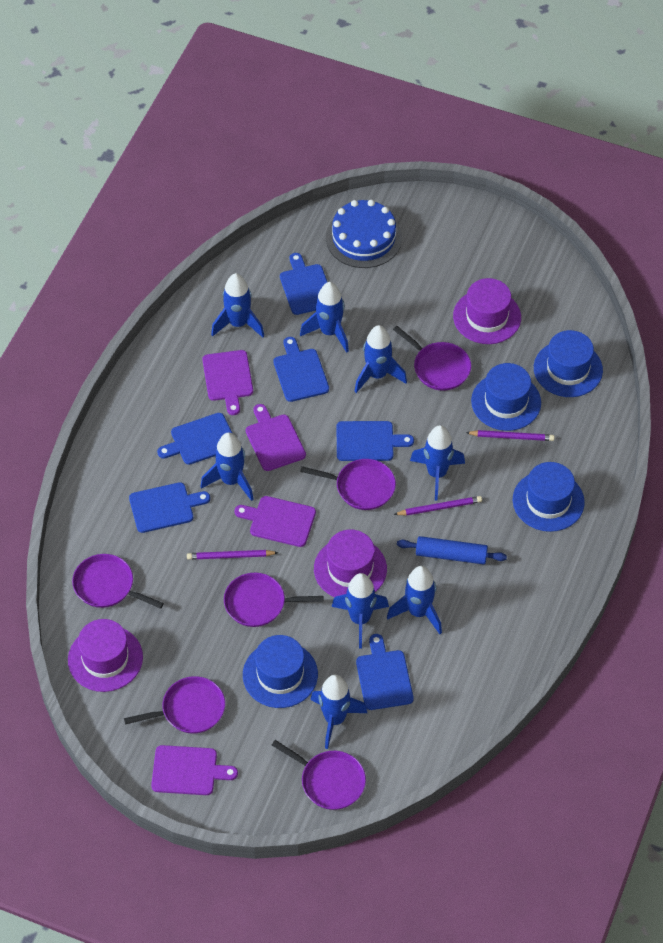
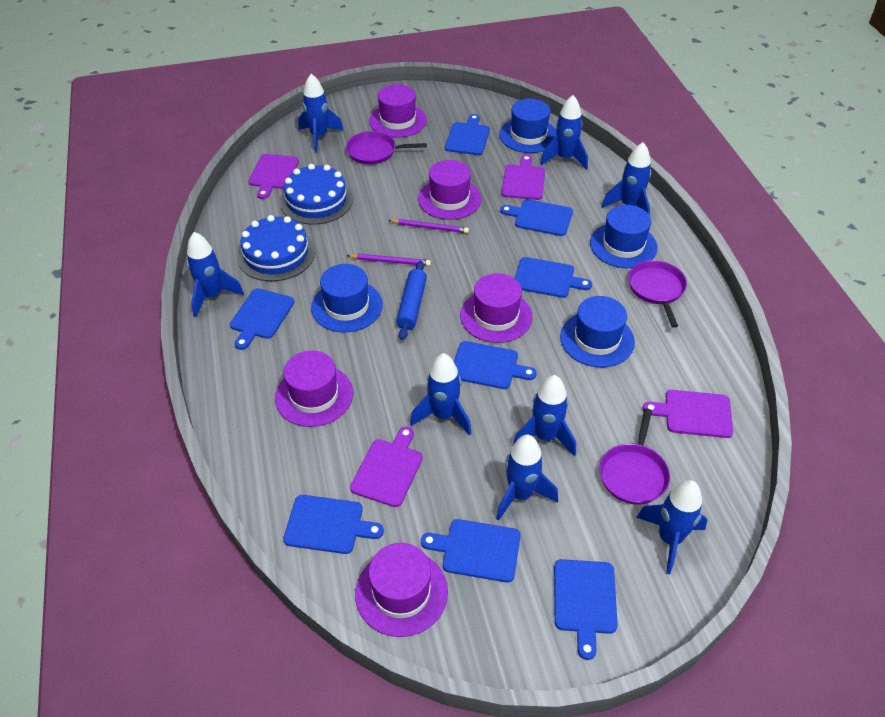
blue cake: 1 -> 2
blue cutting board: 6 -> 8
purple hat: 3 -> 5
purple pan: 6 -> 3
purple pencil: 3 -> 2

